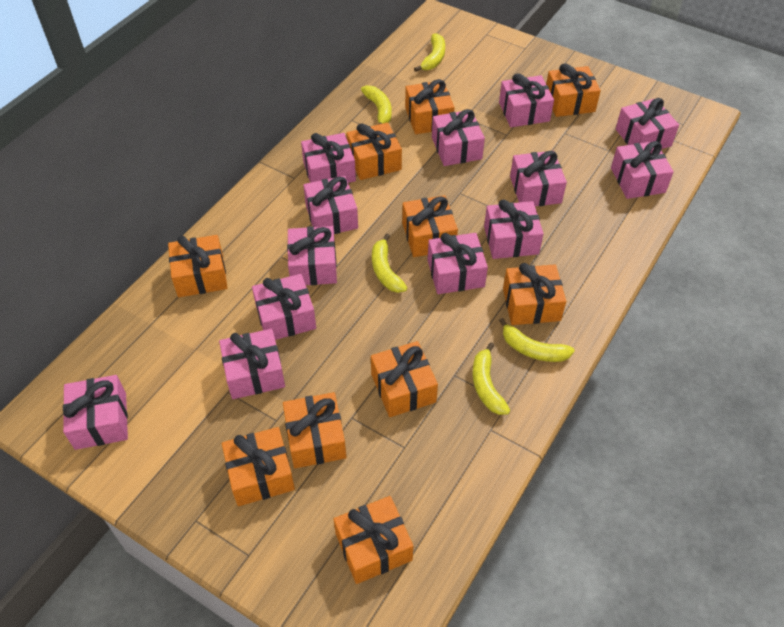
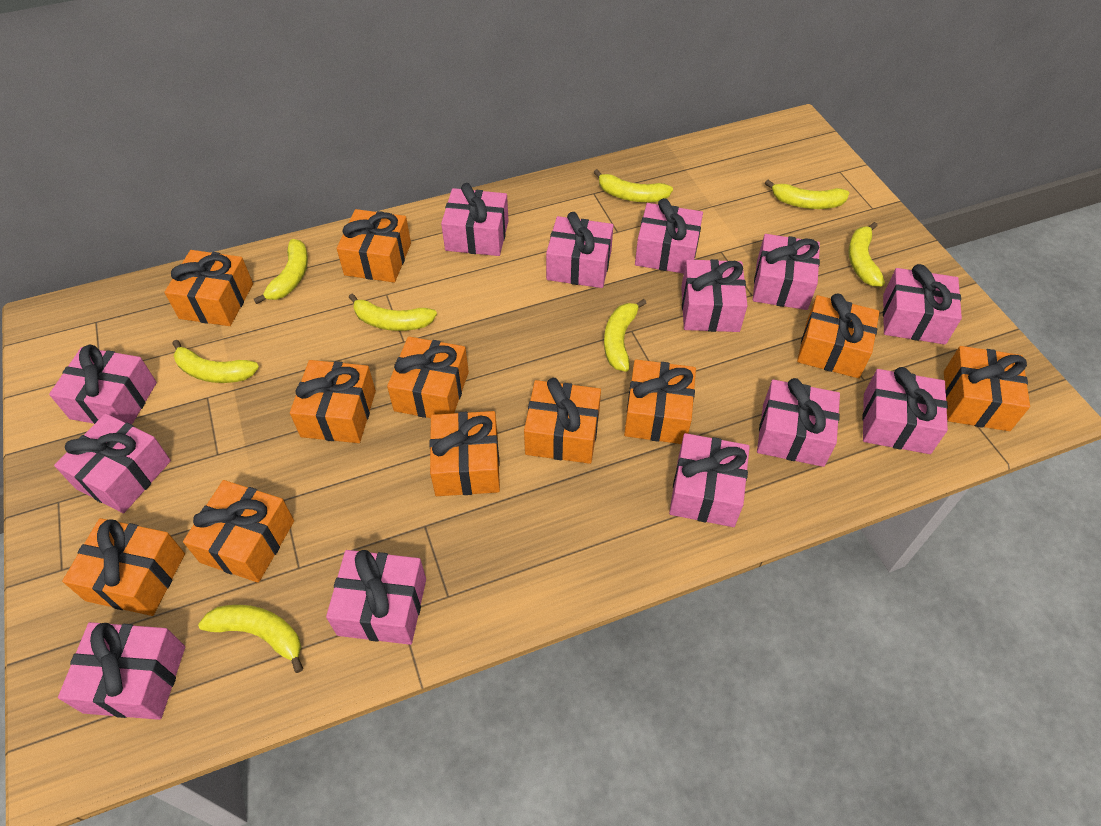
orange gift: 10 -> 11
yellow banana: 5 -> 8

